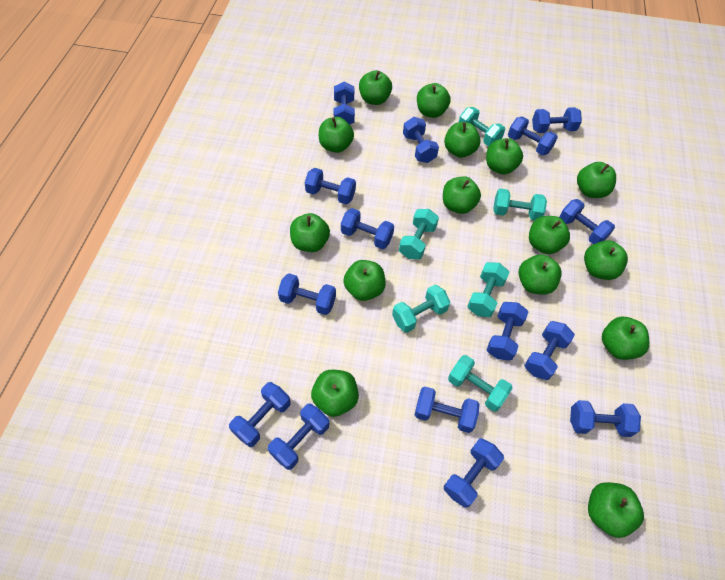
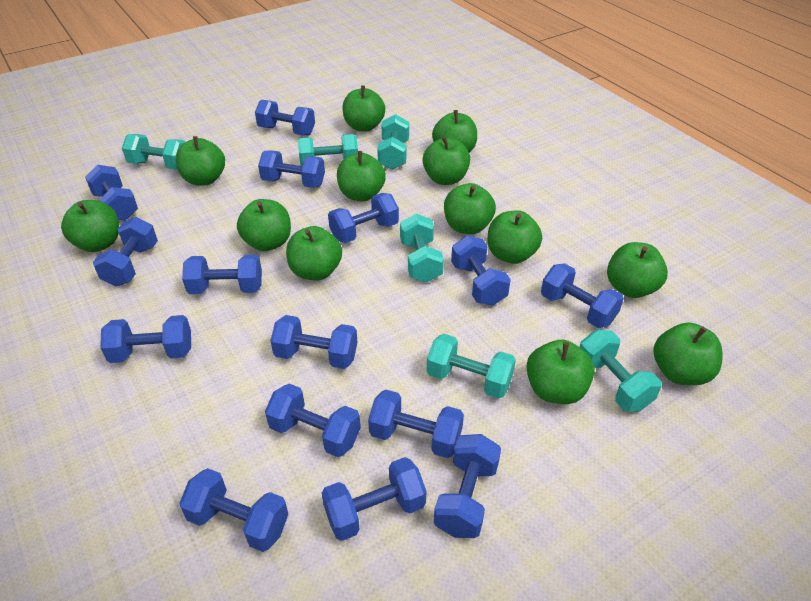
green apple: 15 -> 13

